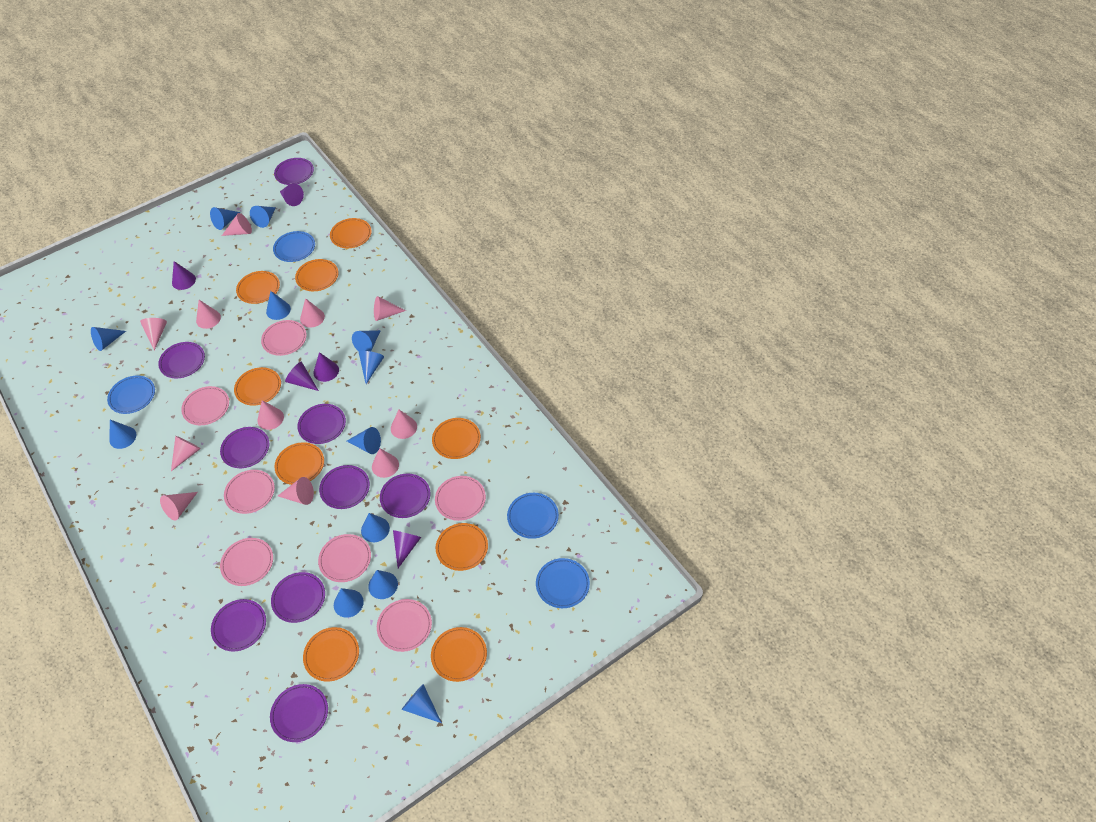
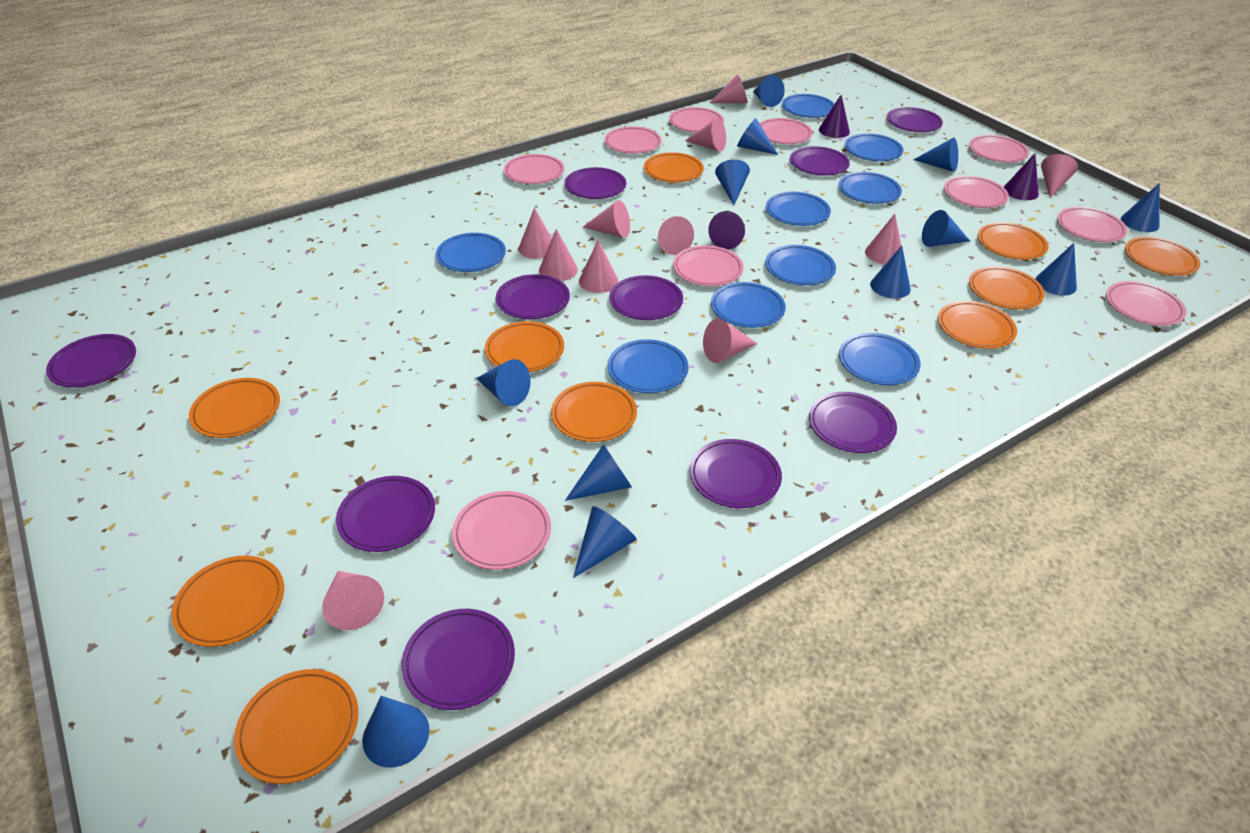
blue plate: 4 -> 9
orange plate: 9 -> 10
pink plate: 7 -> 10
purple cone: 5 -> 3
purple plate: 9 -> 10

